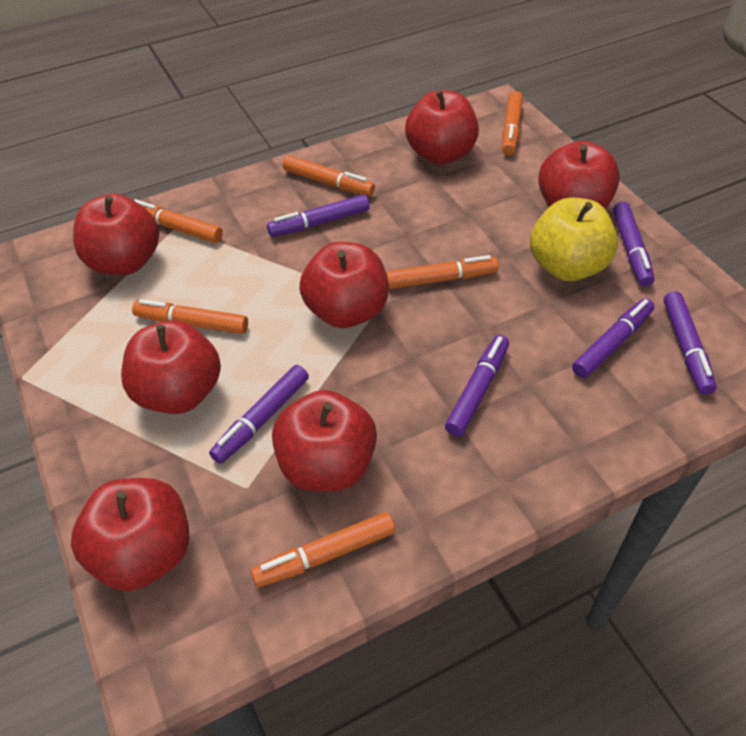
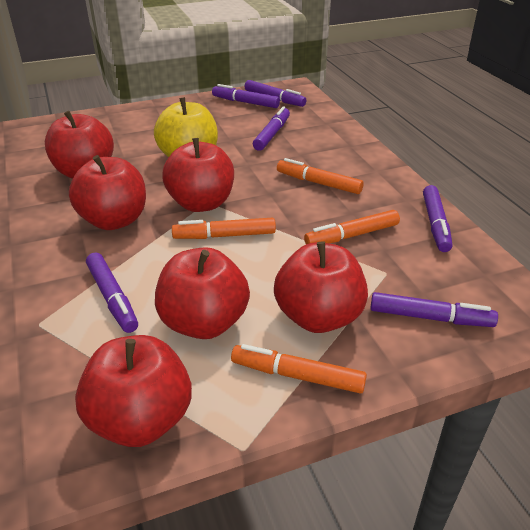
orange marker: 6 -> 4
red apple: 7 -> 6

